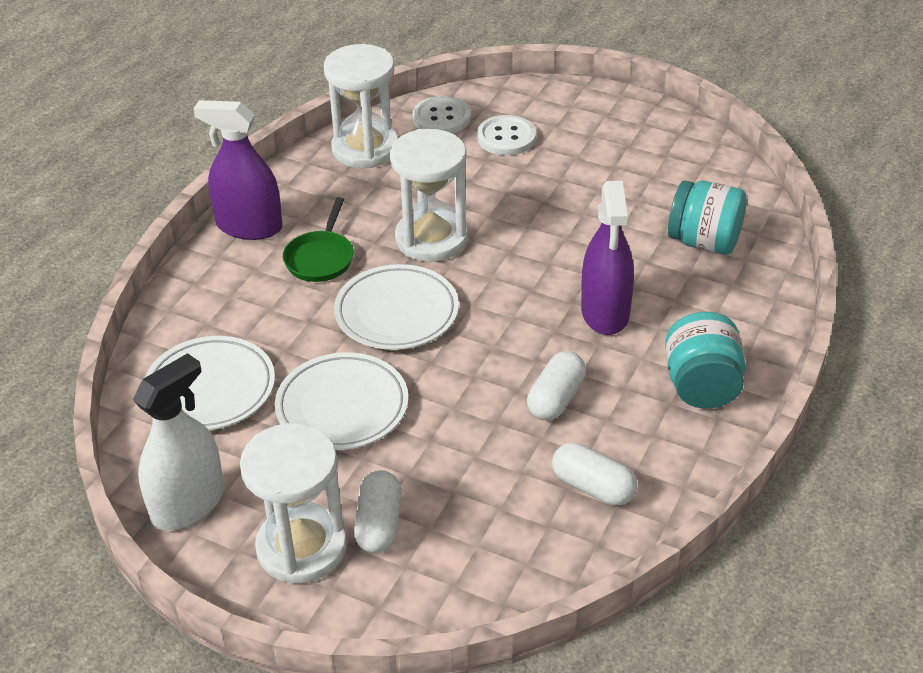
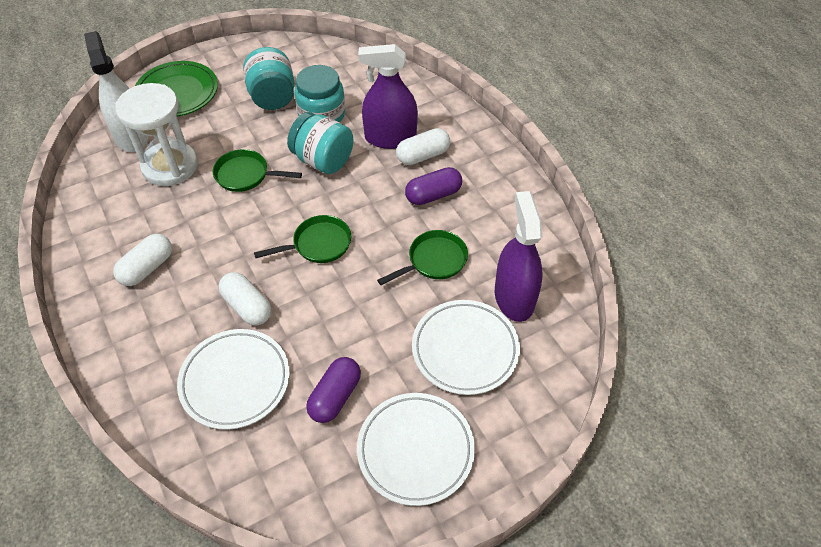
green pan: 1 -> 3
green plate: 0 -> 1
purple capsule: 0 -> 2
turquoise jar: 2 -> 3
white button: 2 -> 0
white hourglass: 3 -> 1

